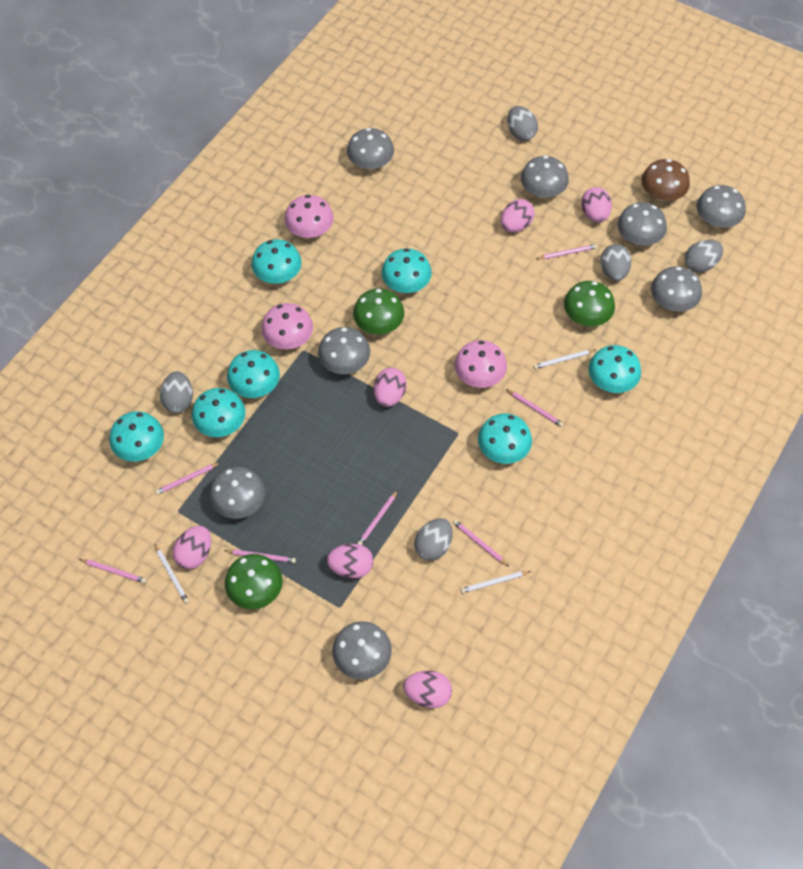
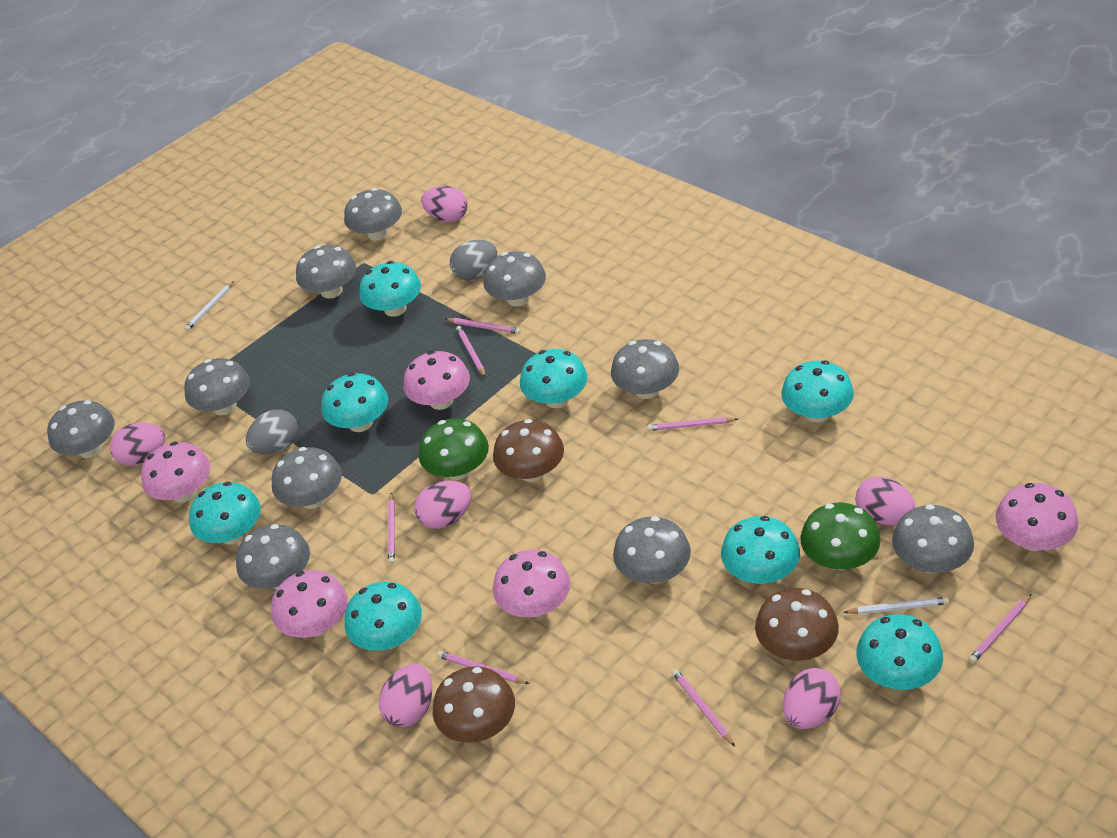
brown mushroom: 1 -> 3
green mushroom: 3 -> 2
grey egg: 5 -> 2
grey mushroom: 8 -> 10
pink mushroom: 3 -> 5
turquoise mushroom: 7 -> 8
white pencil: 3 -> 2

